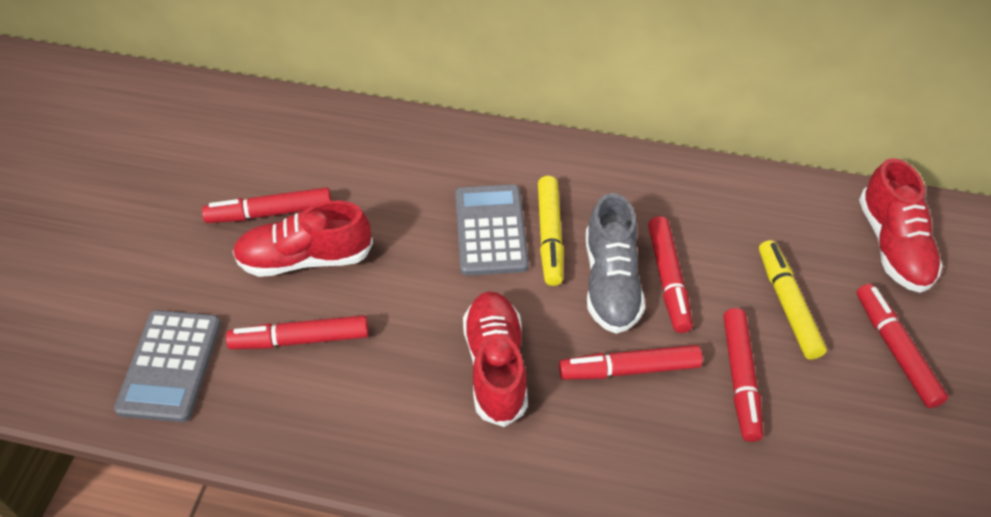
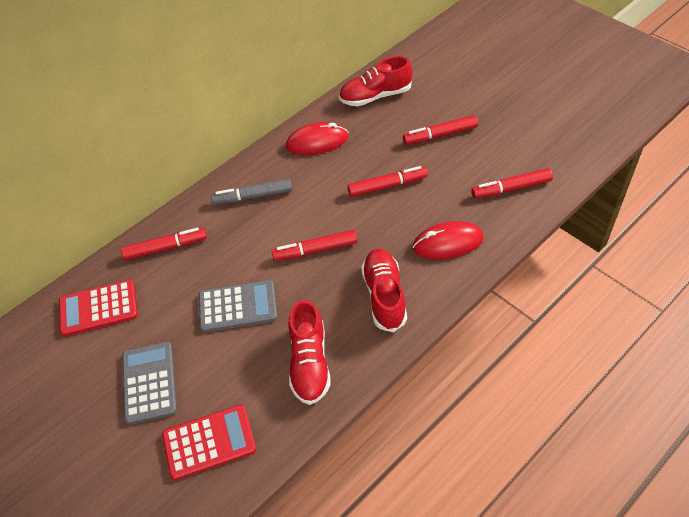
grey marker: 0 -> 1
grey shoe: 1 -> 0
red calculator: 0 -> 2
red marker: 6 -> 5
red mouse: 0 -> 2
yellow marker: 2 -> 0

